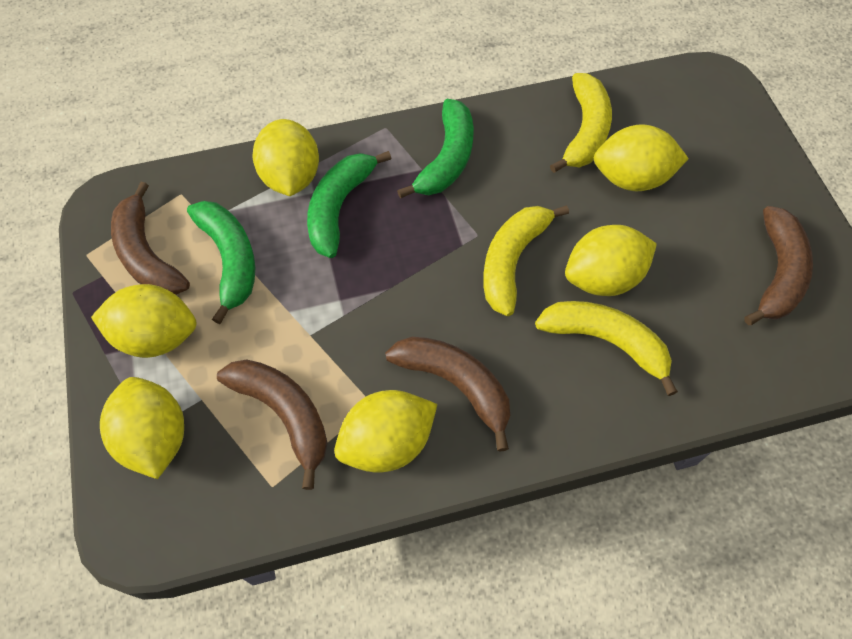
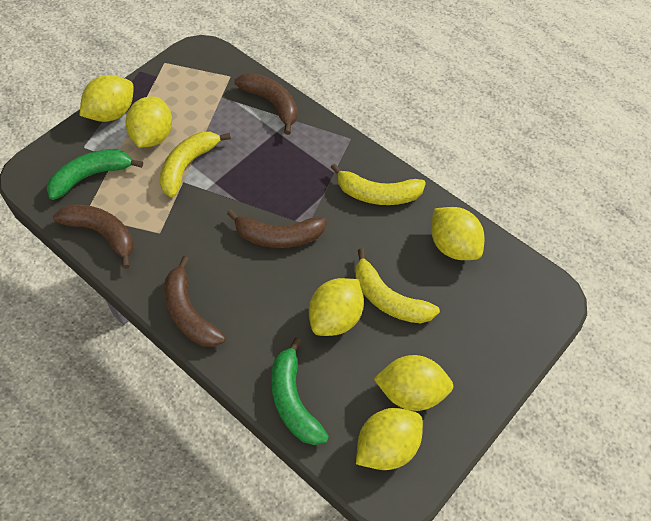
green banana: 3 -> 2

